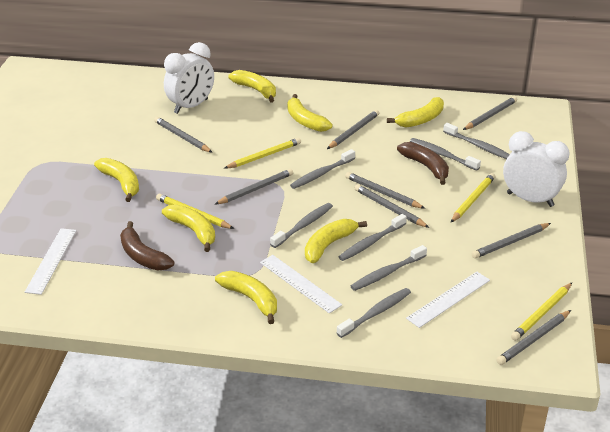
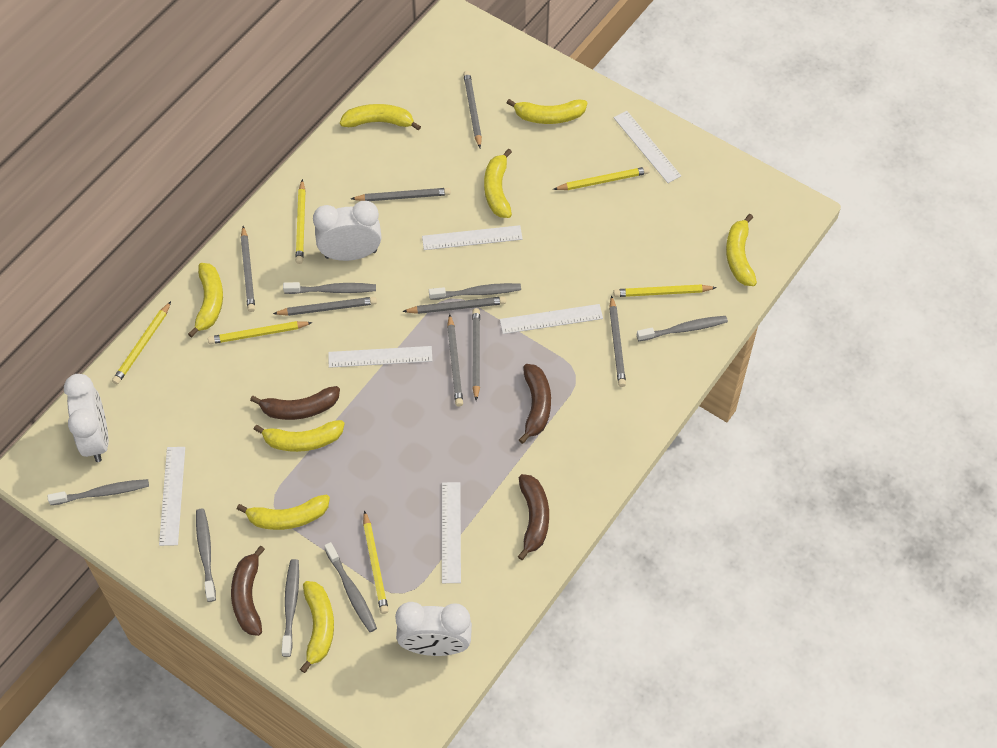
brown banana: 2 -> 4
white clock: 2 -> 3
white ruler: 3 -> 6
yellow banana: 7 -> 8
yellow pencil: 4 -> 6

